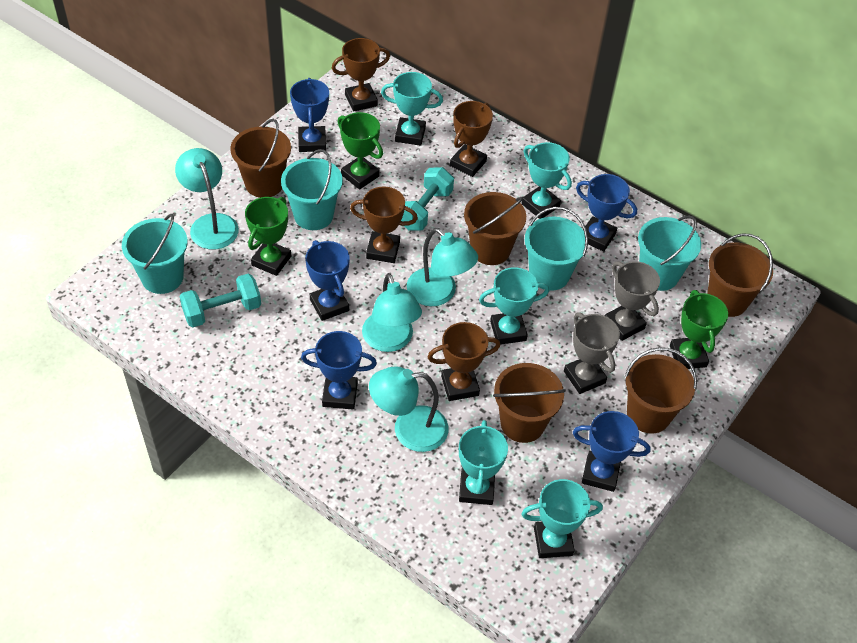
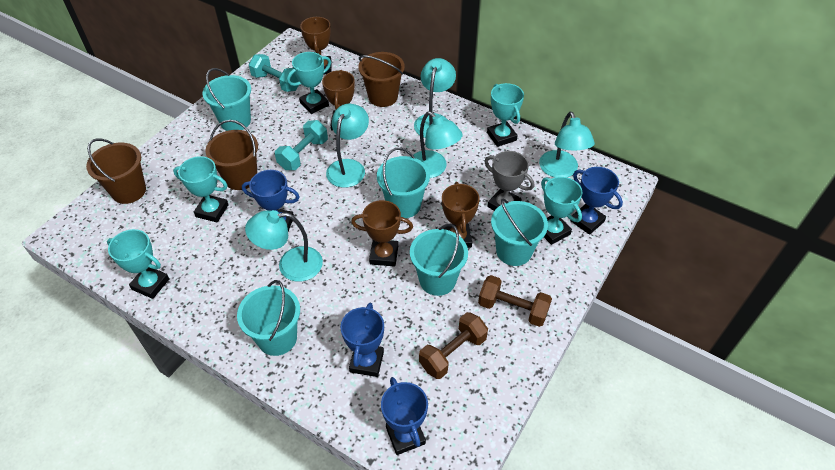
blue trophy: 5 -> 4
brown bucket: 5 -> 3
brown dumbbell: 0 -> 2
green trophy: 3 -> 0
grey trophy: 2 -> 1
turquoise bucket: 4 -> 5
turquoise lamp: 4 -> 5

